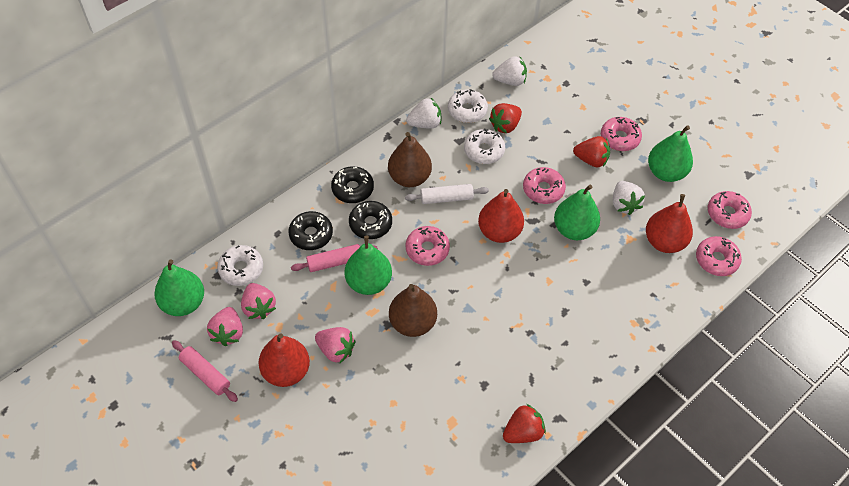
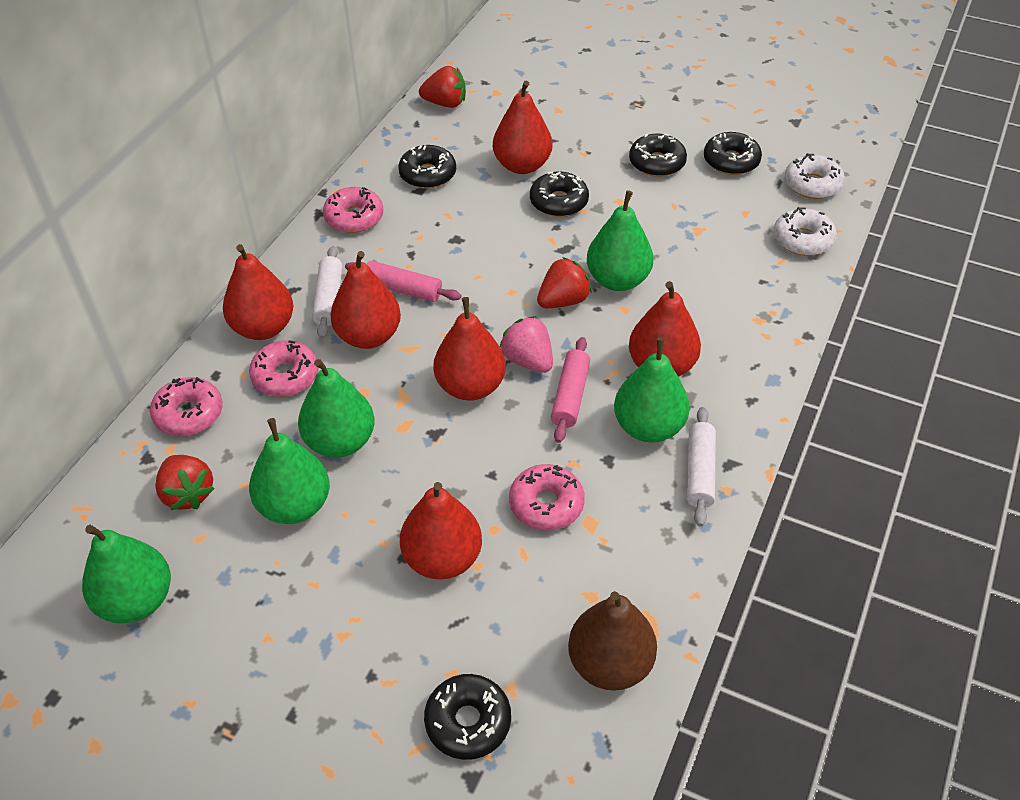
black donut: 3 -> 5
brown pear: 2 -> 1
green pear: 4 -> 5
pink donut: 5 -> 4
pink strawberry: 3 -> 1
red pear: 3 -> 6
white donut: 3 -> 2
white rolling pin: 1 -> 2
white strawberry: 3 -> 0

